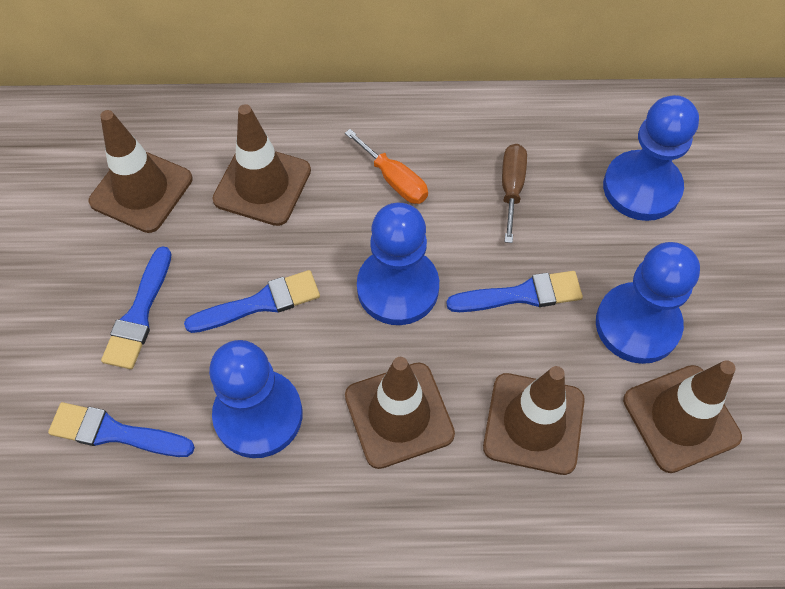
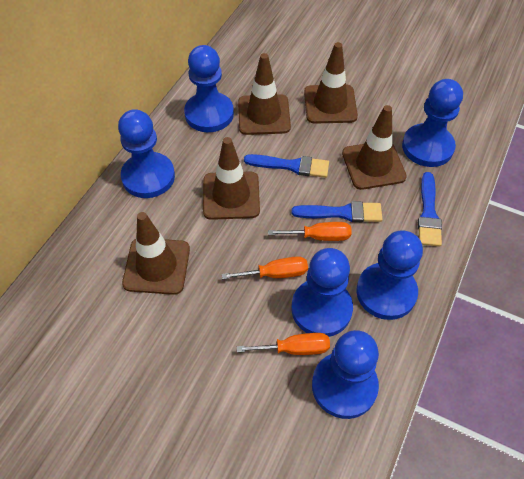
blue brush: 4 -> 3
blue pawn: 4 -> 6
brown screwdriver: 1 -> 0
orange screwdriver: 1 -> 3

